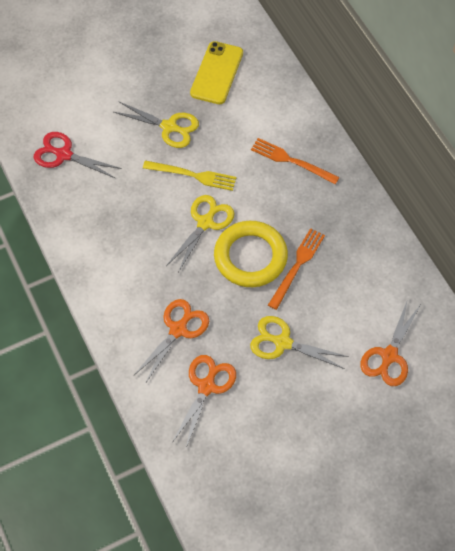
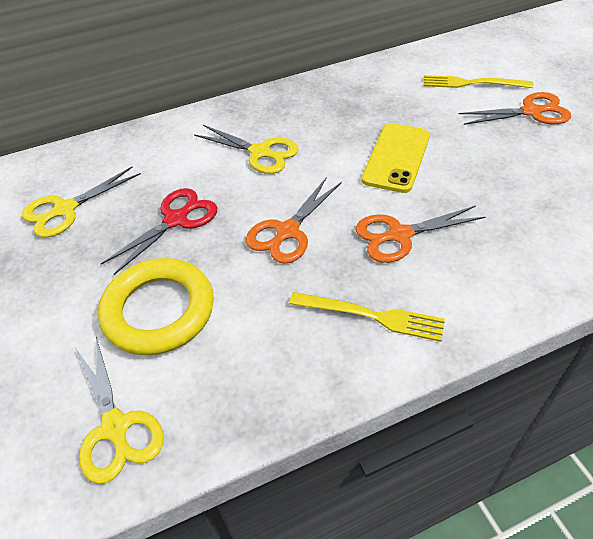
orange fork: 2 -> 0
yellow fork: 1 -> 2

